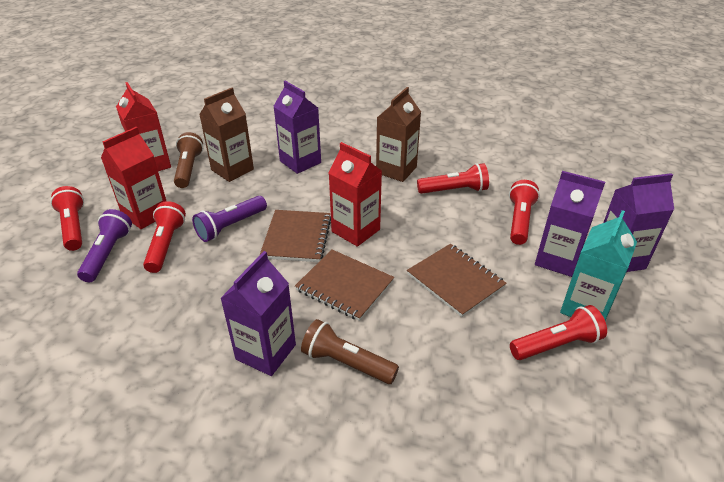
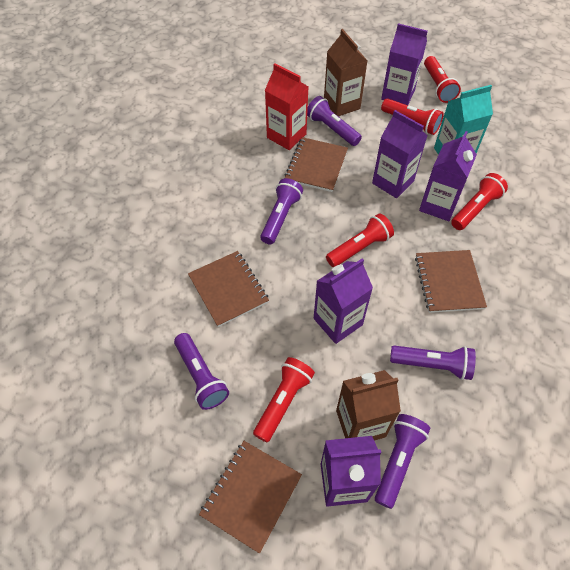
brown flashlight: 2 -> 0
brown notebook: 3 -> 4
purple carton: 4 -> 5
purple flashlight: 2 -> 5
red carton: 3 -> 1

